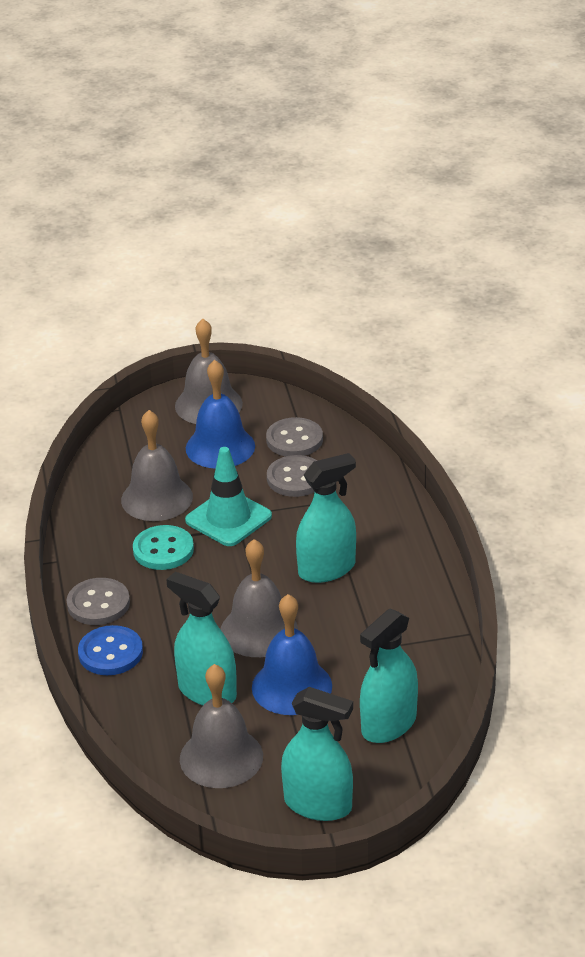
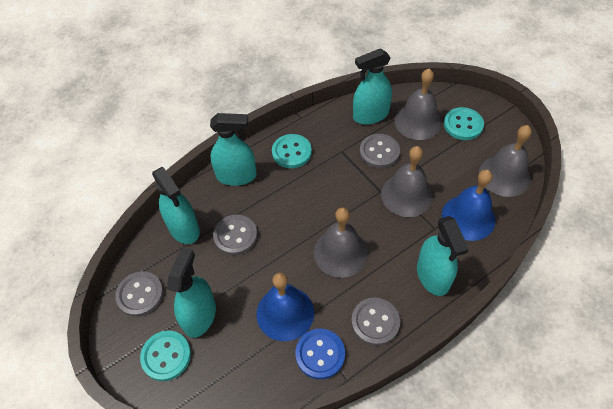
grey button: 3 -> 4
turquoise button: 1 -> 3
turquoise spray bottle: 4 -> 5
turquoise traffic cone: 1 -> 0

